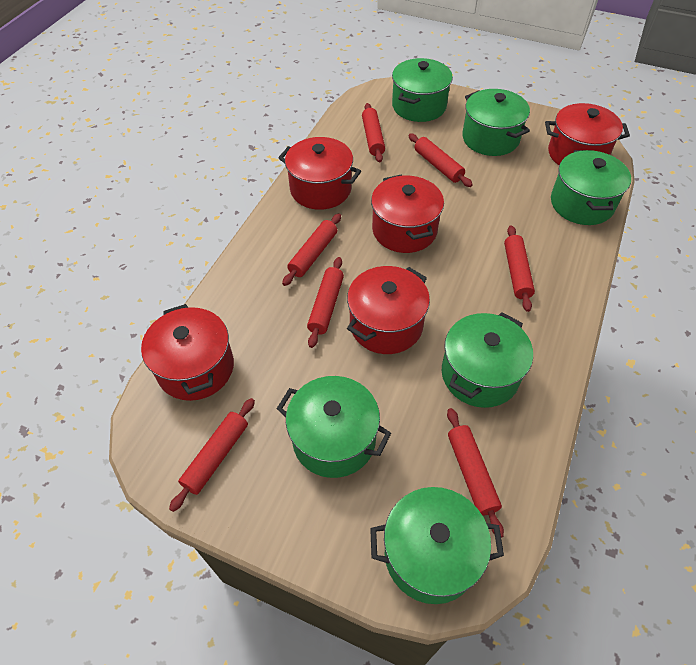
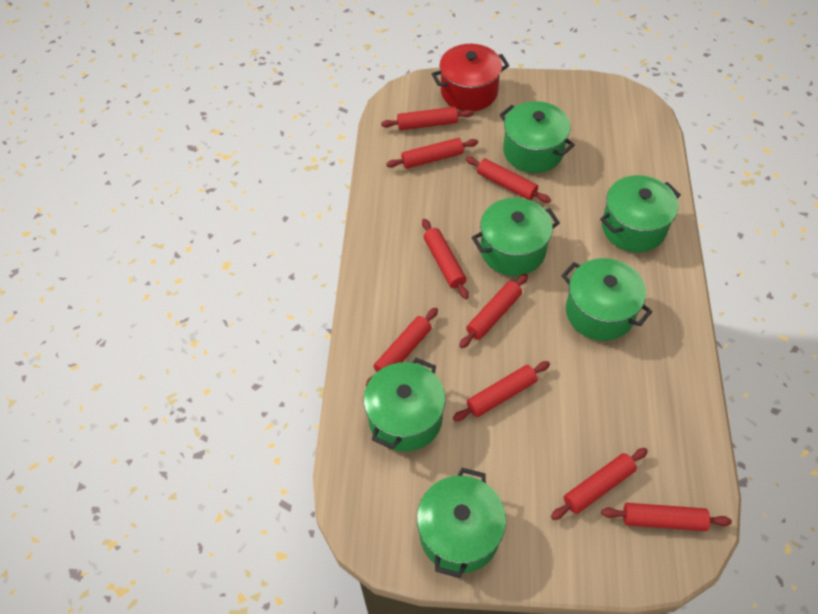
red pot: 5 -> 1
red rolling pin: 7 -> 9

